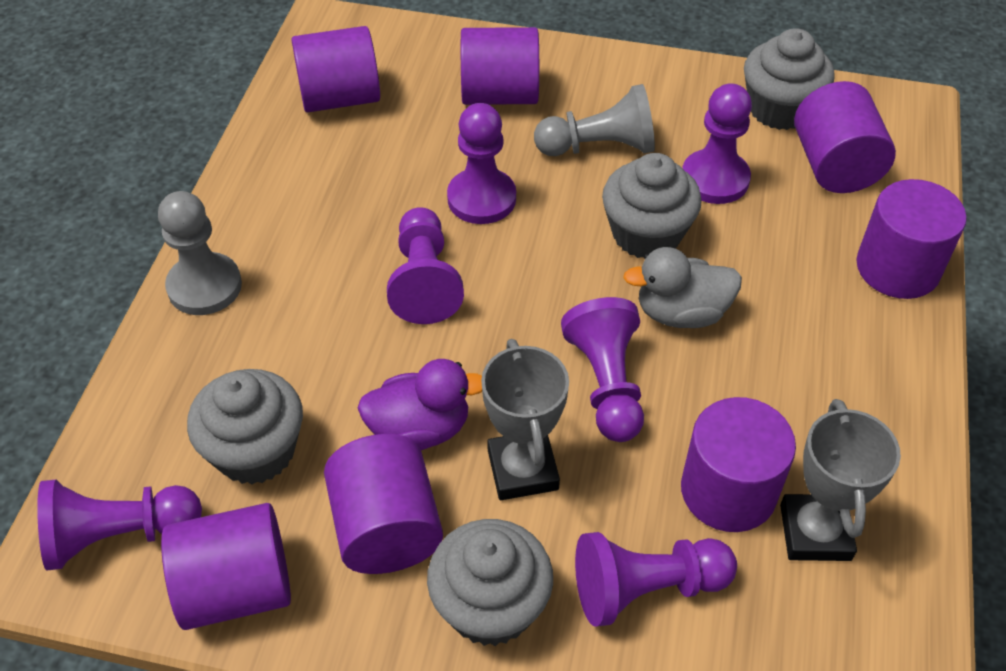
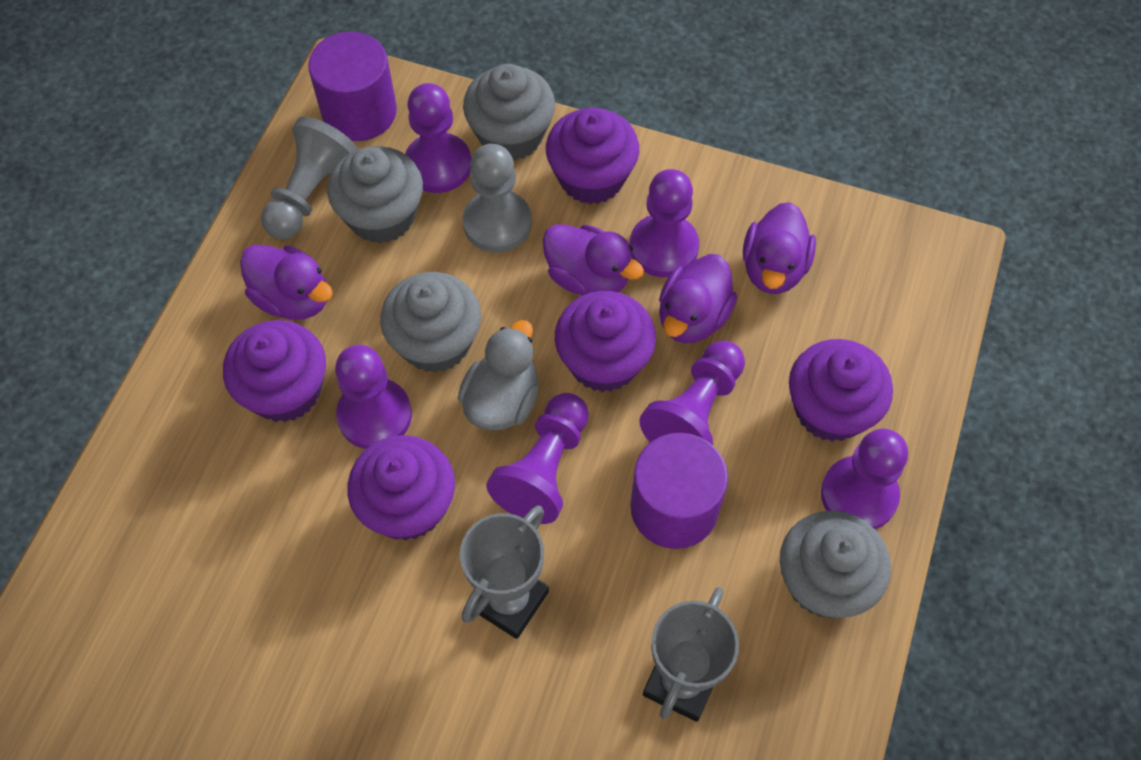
purple cupcake: 0 -> 5
purple cylinder: 7 -> 2
purple duck: 1 -> 4

